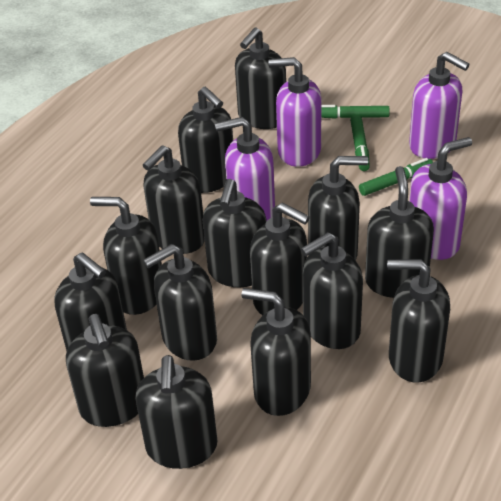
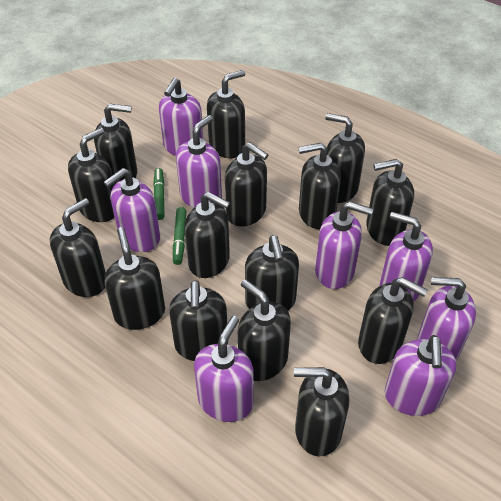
green marker: 3 -> 2
purple soap dispenser: 4 -> 8

